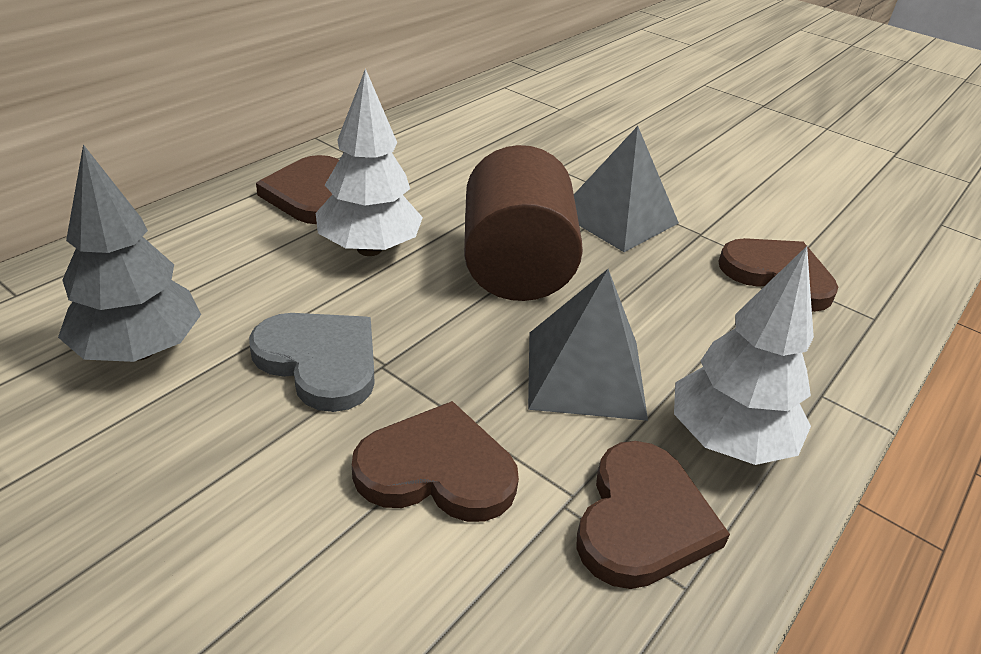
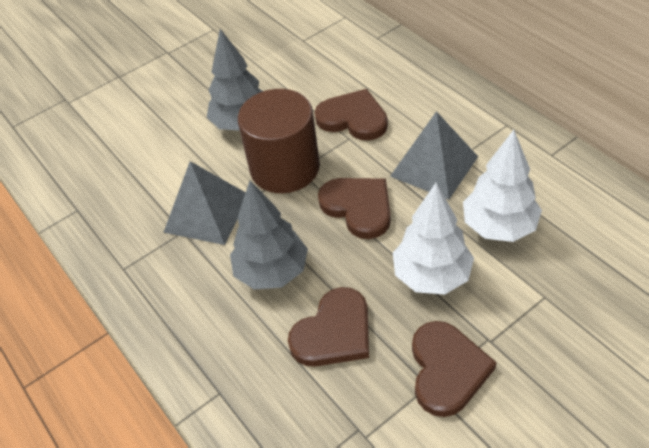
grey heart: 1 -> 0
grey tree: 1 -> 2

